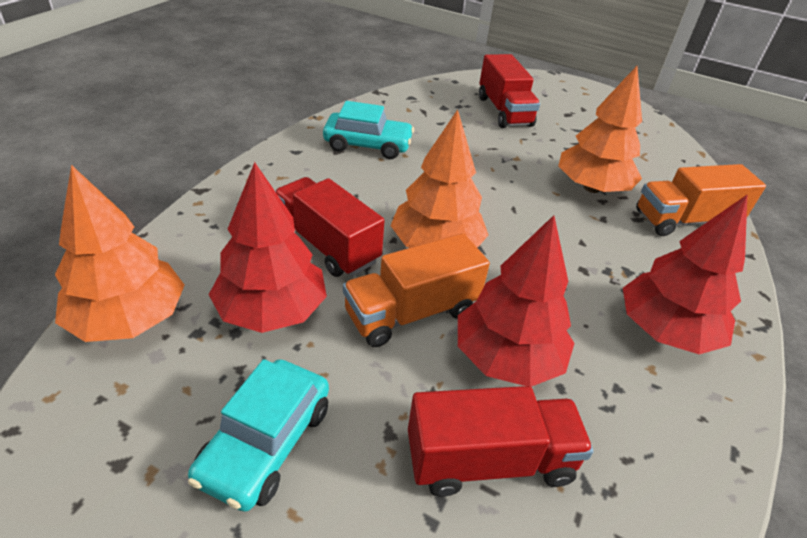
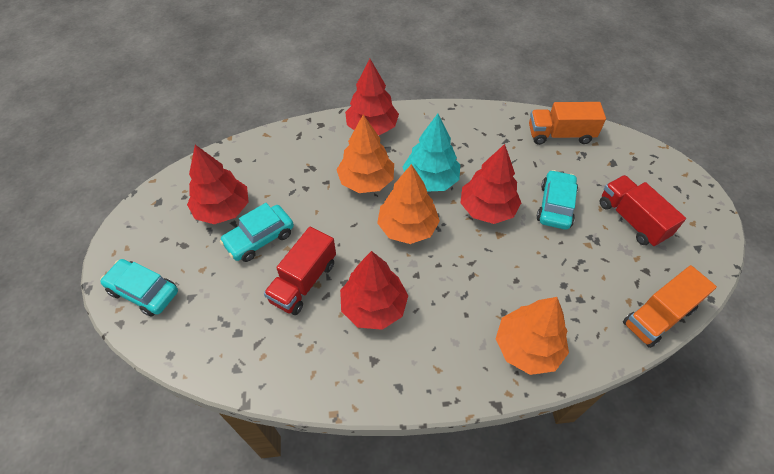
red tree: 3 -> 4
red truck: 3 -> 2
turquoise car: 2 -> 3
turquoise tree: 0 -> 1

